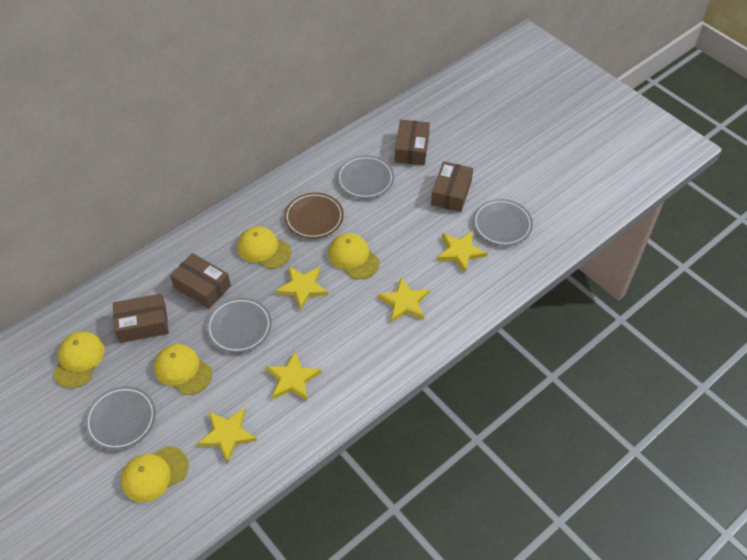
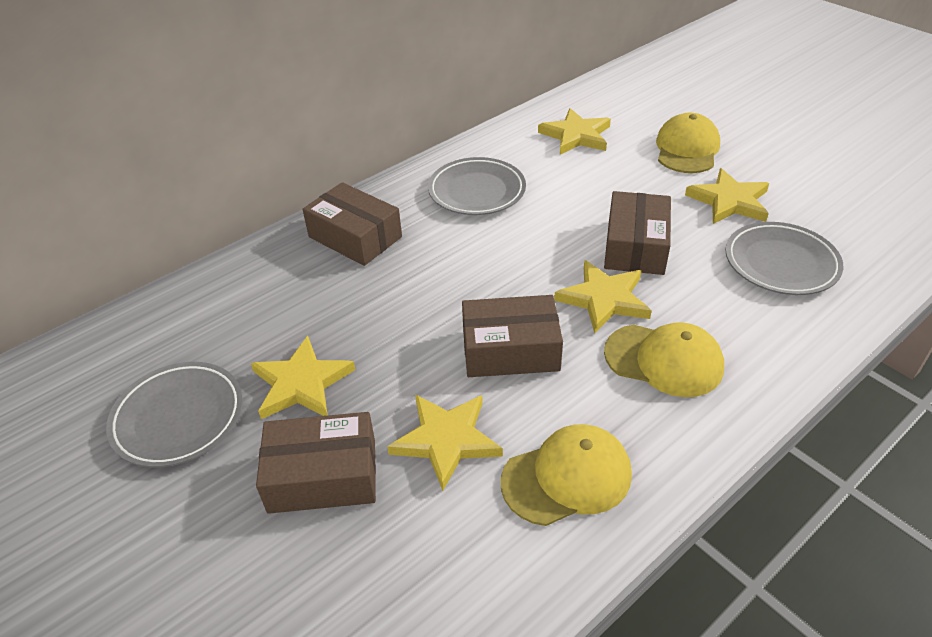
brown plate: 1 -> 0
grey plate: 4 -> 3
yellow cap: 5 -> 3

